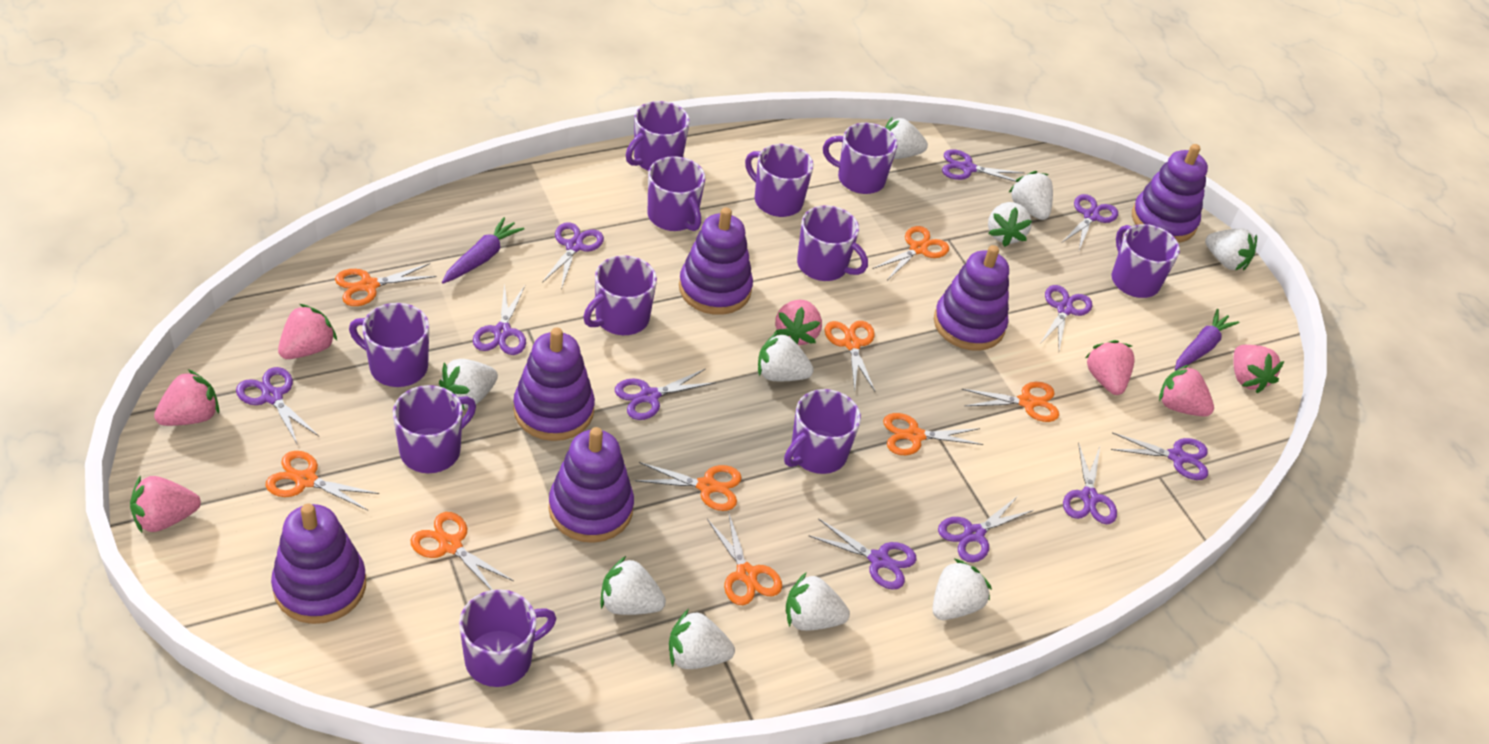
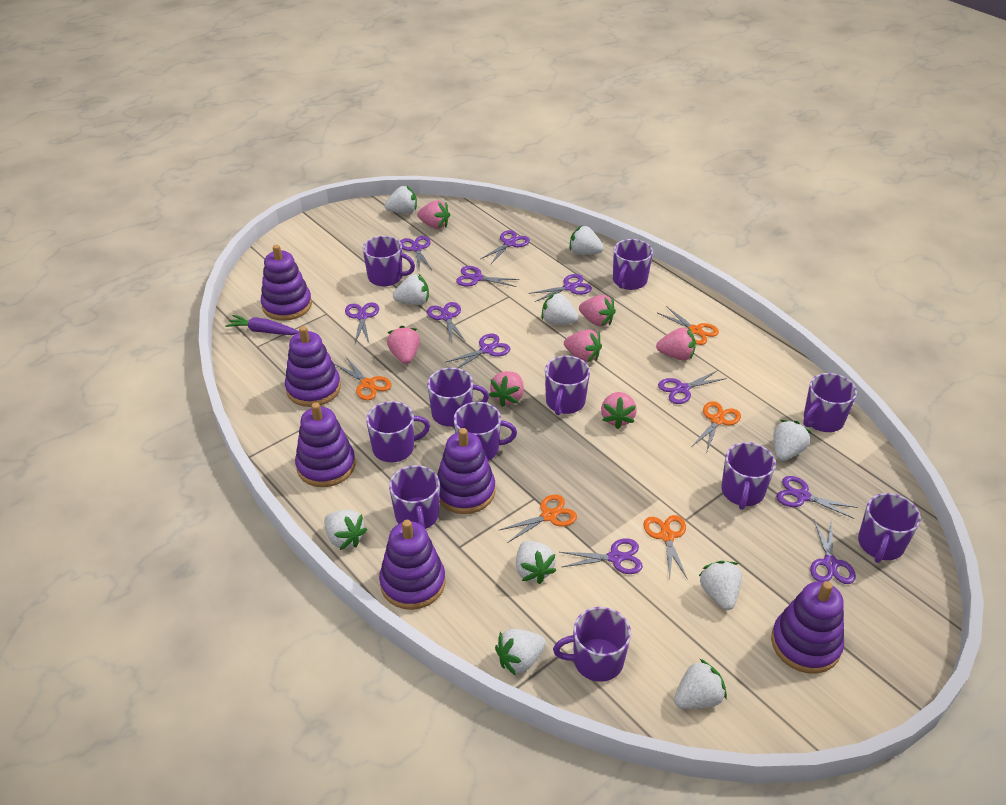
orange scissors: 9 -> 5
purple carrot: 2 -> 1

